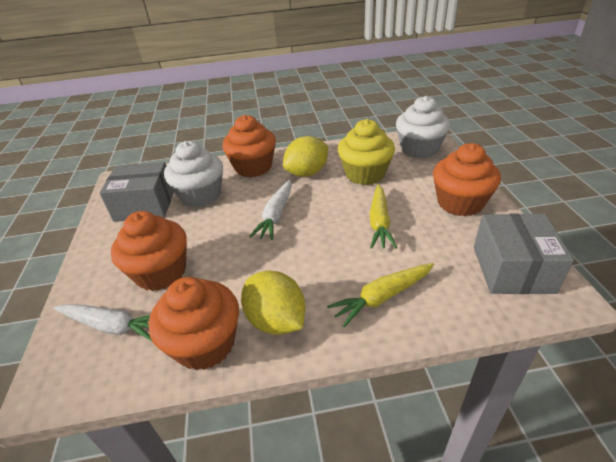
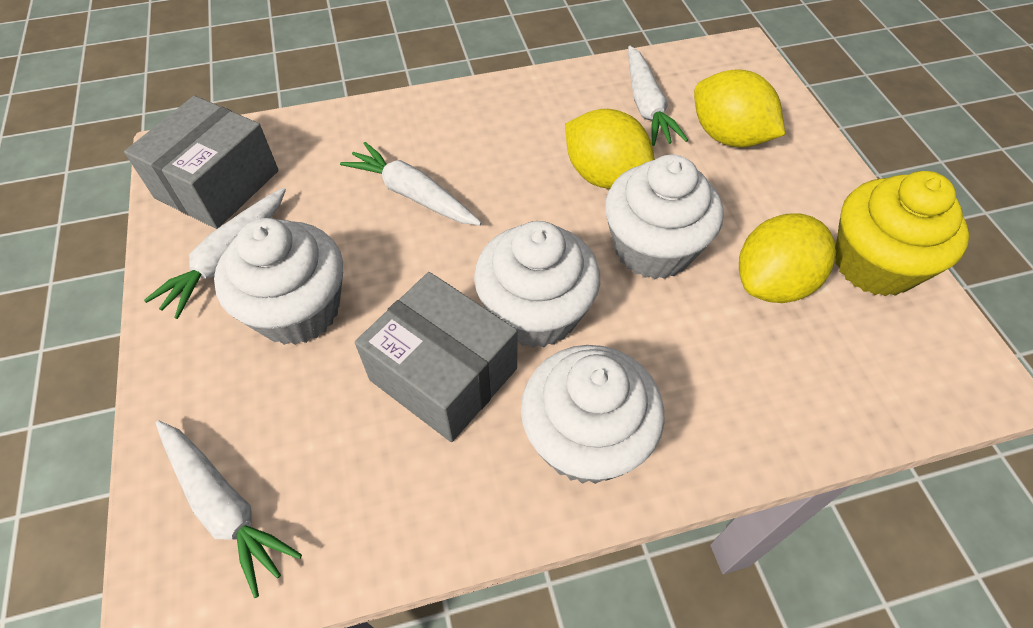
orange cupcake: 4 -> 0
white carrot: 2 -> 4
white cupcake: 2 -> 4
yellow carrot: 2 -> 0
yellow lemon: 2 -> 3

